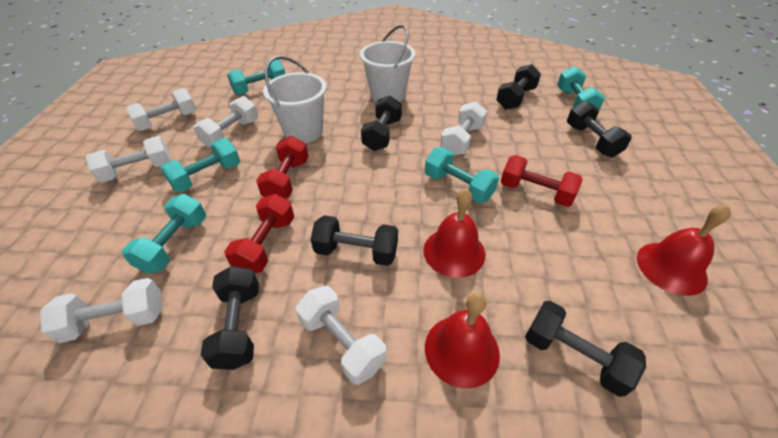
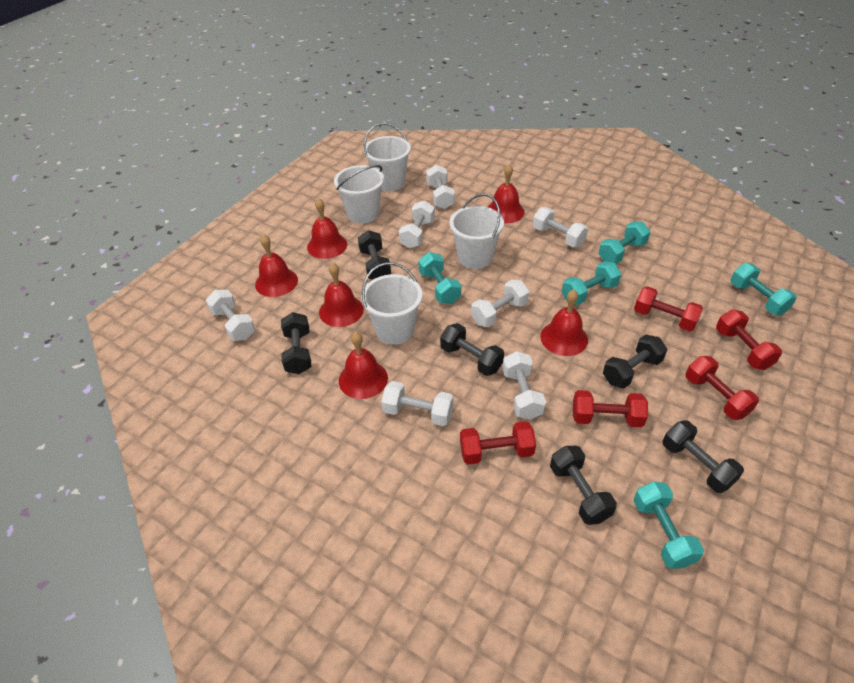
red bell: 3 -> 6
red dumbbell: 3 -> 5
white bucket: 2 -> 4
white dumbbell: 6 -> 7

